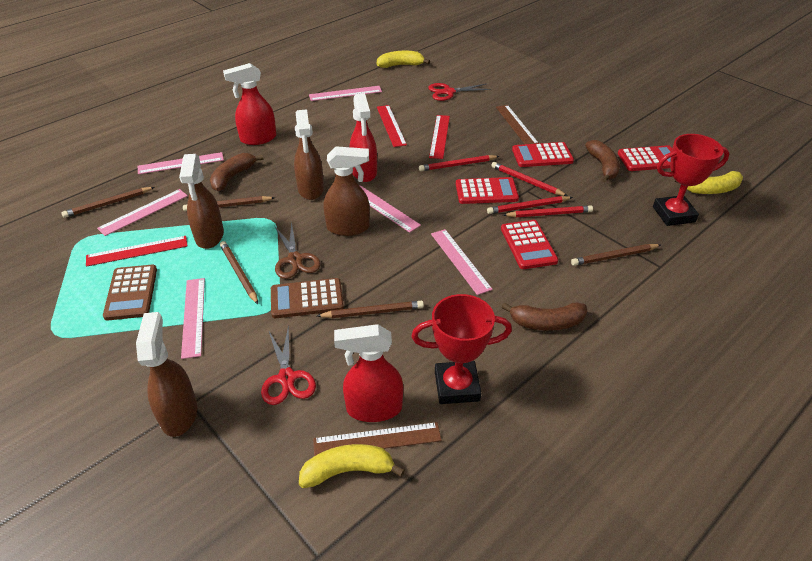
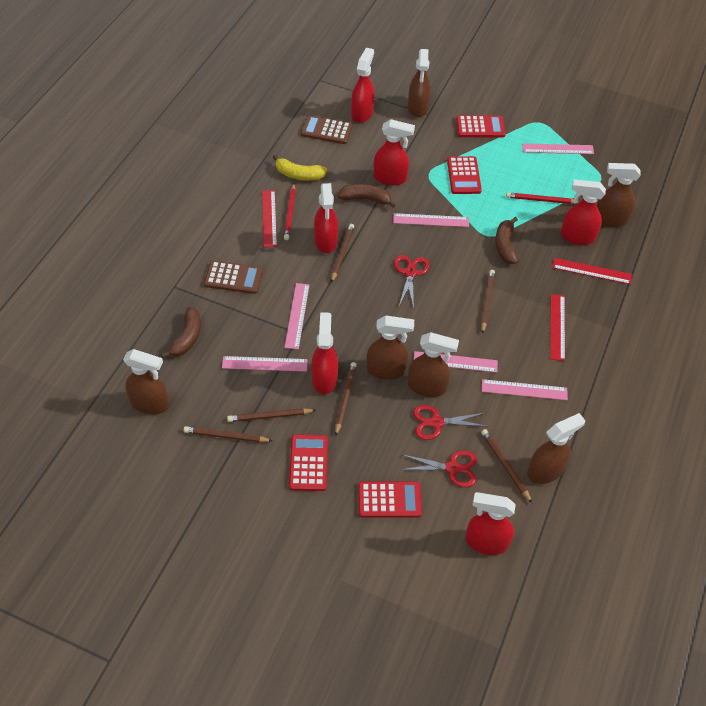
brown pencil: 5 -> 6
brown ruler: 2 -> 0
brown scissors: 1 -> 0
brown spray bottle: 4 -> 6
red pencil: 4 -> 2
red scissors: 2 -> 3
red spray bottle: 3 -> 6
red trophy: 2 -> 0
yellow banana: 3 -> 1

